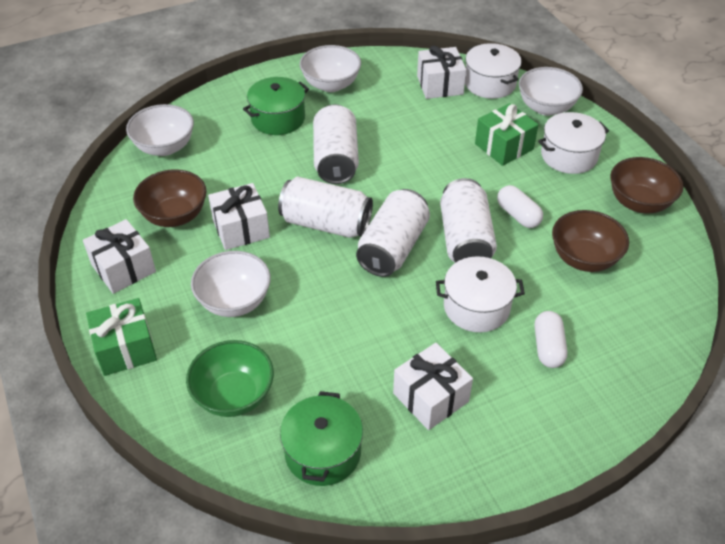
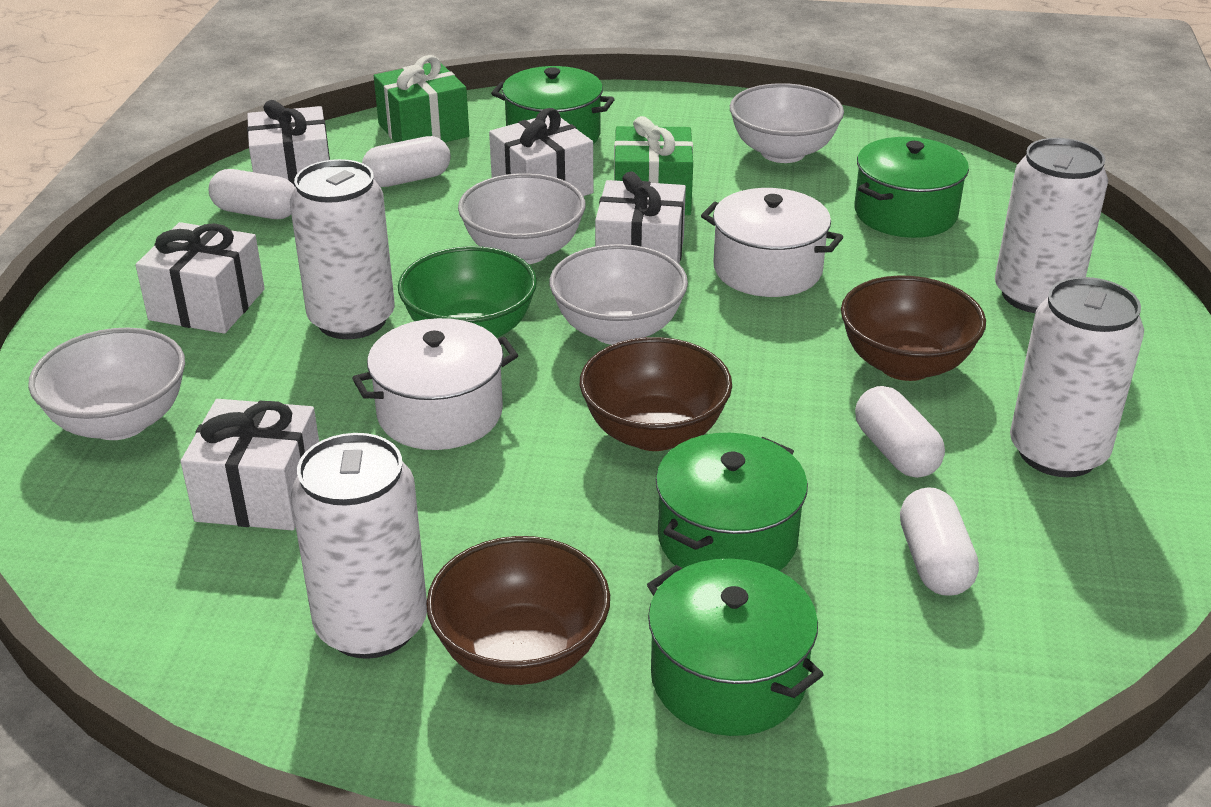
green pot: 2 -> 4
white capsule: 2 -> 4
white gift: 4 -> 5
white pot: 3 -> 2

